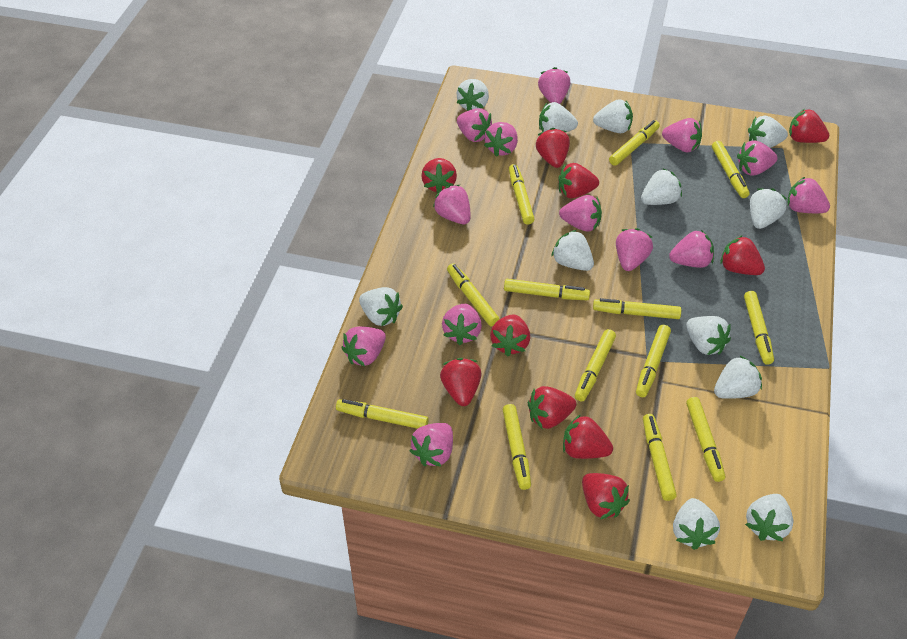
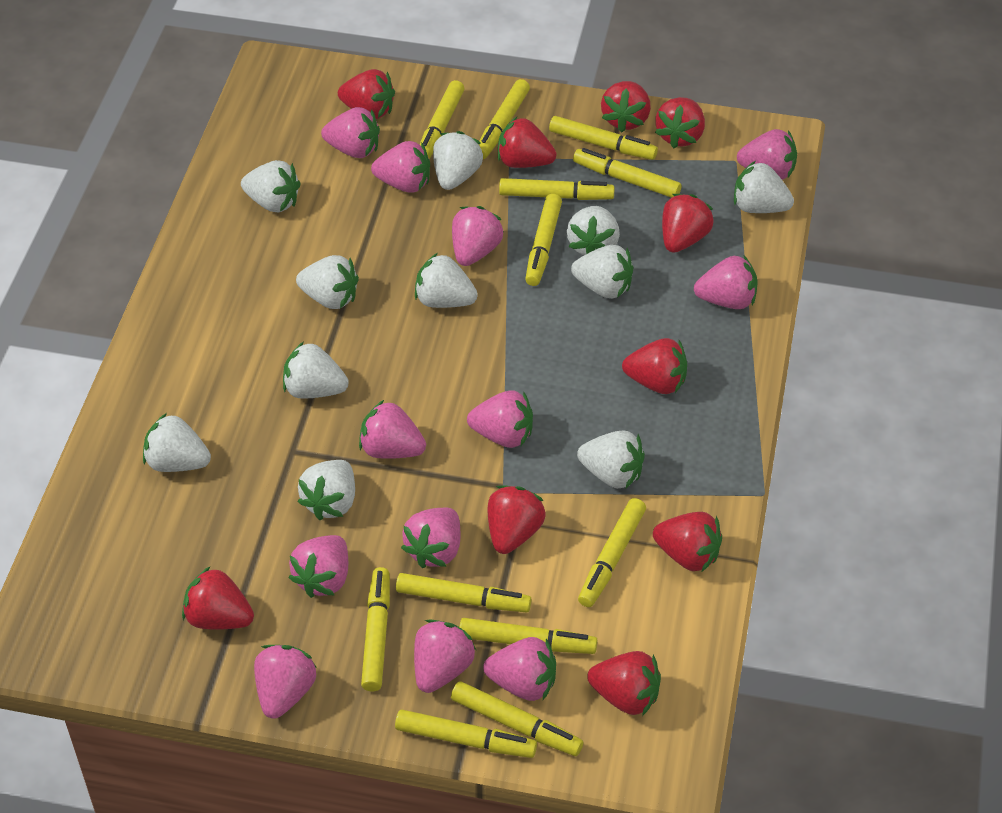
pink strawberry: 13 -> 12
white strawberry: 12 -> 11
yellow marker: 13 -> 12

